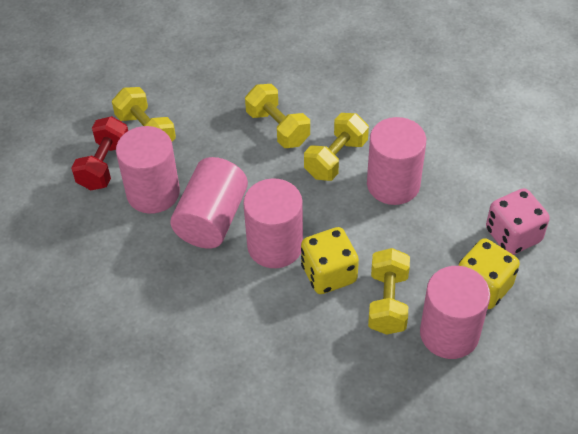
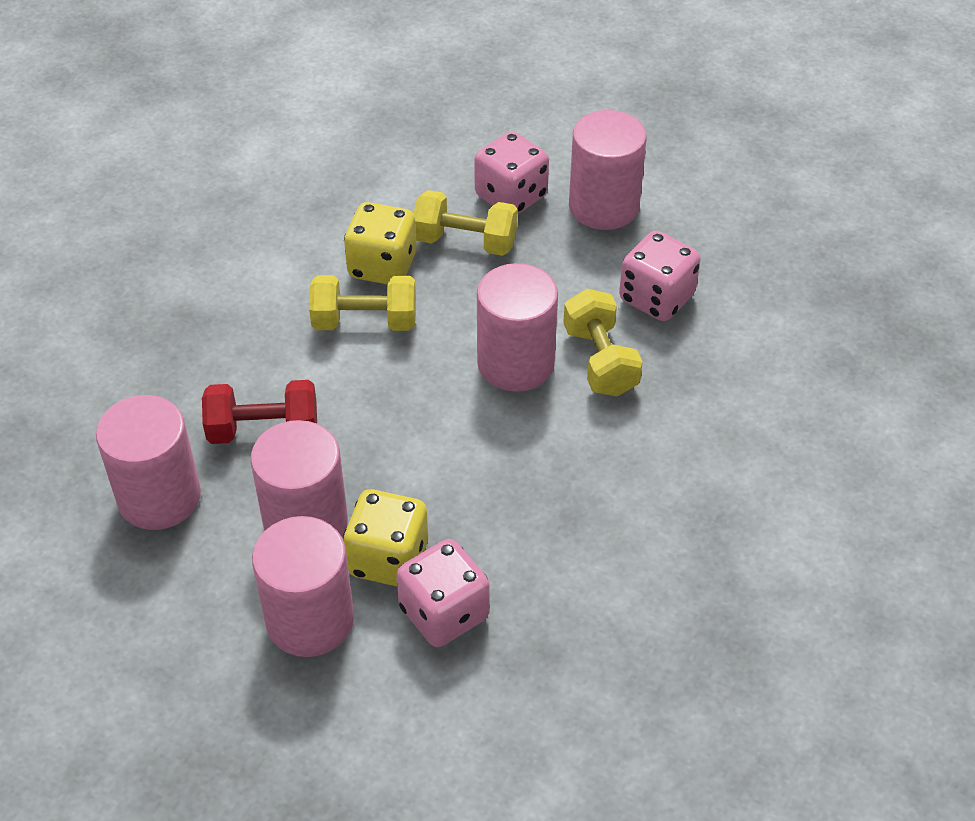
pink dice: 1 -> 3
yellow dumbbell: 4 -> 3

